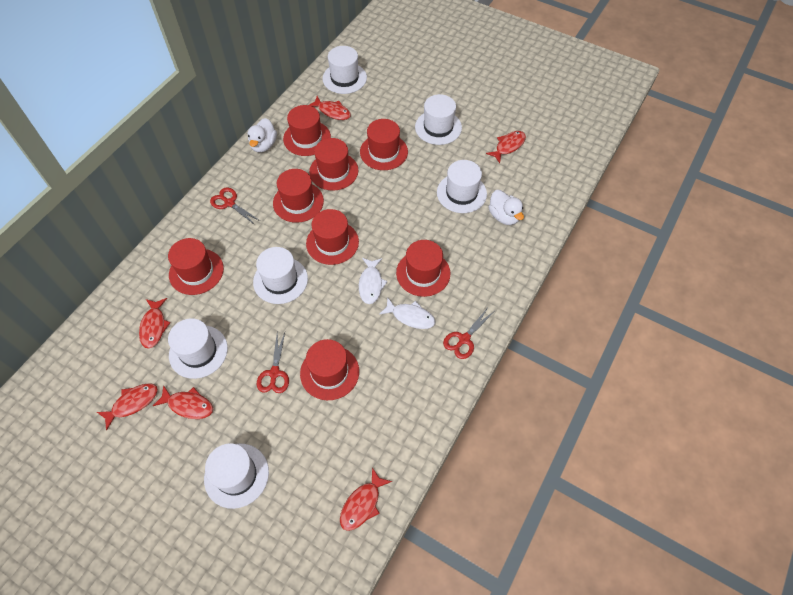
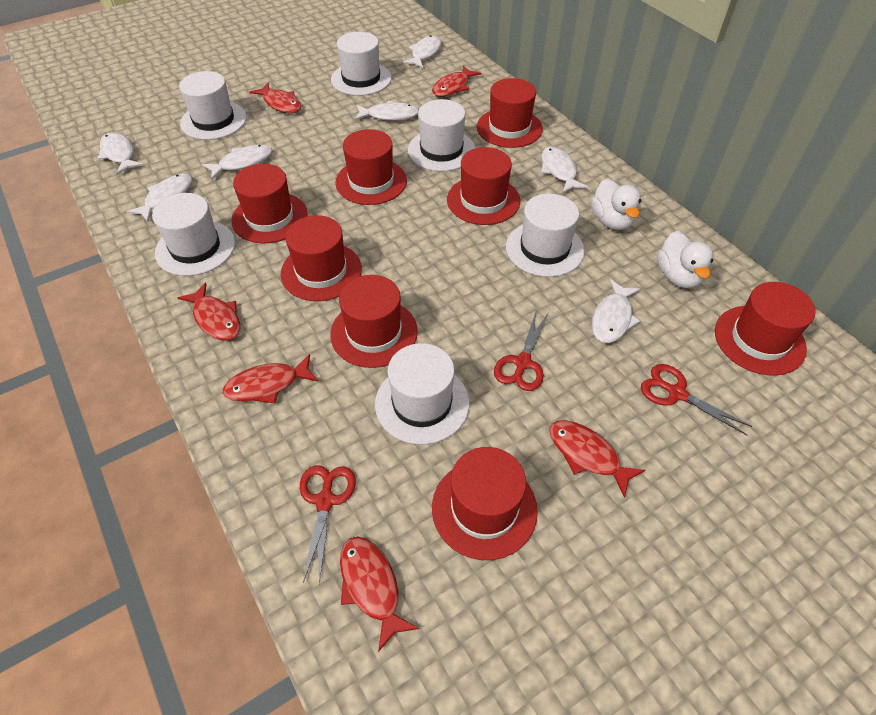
white fish: 2 -> 7

